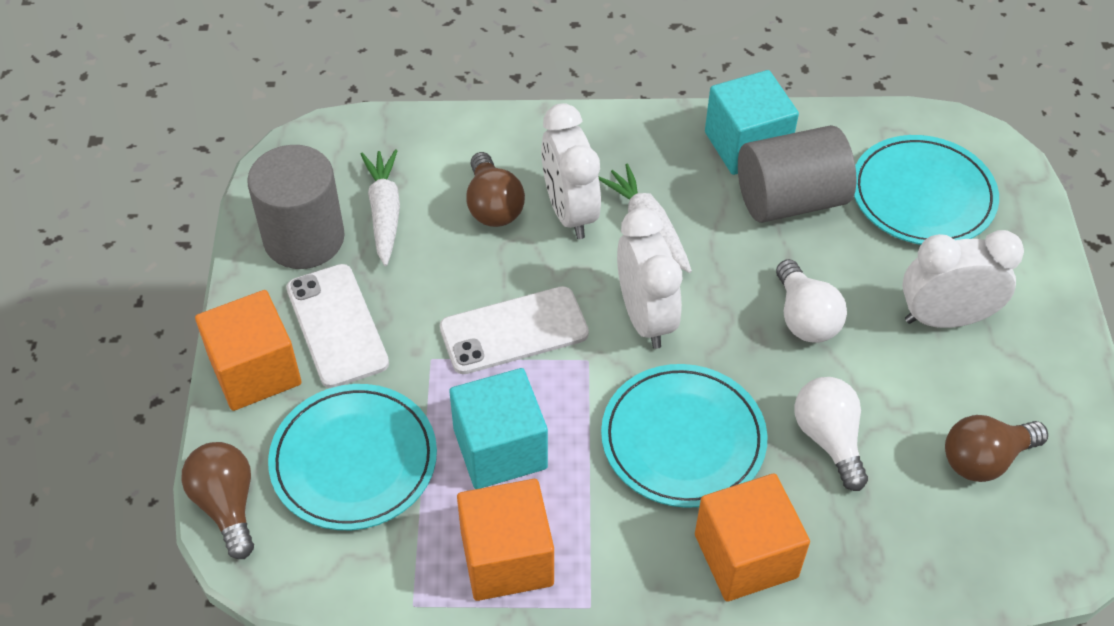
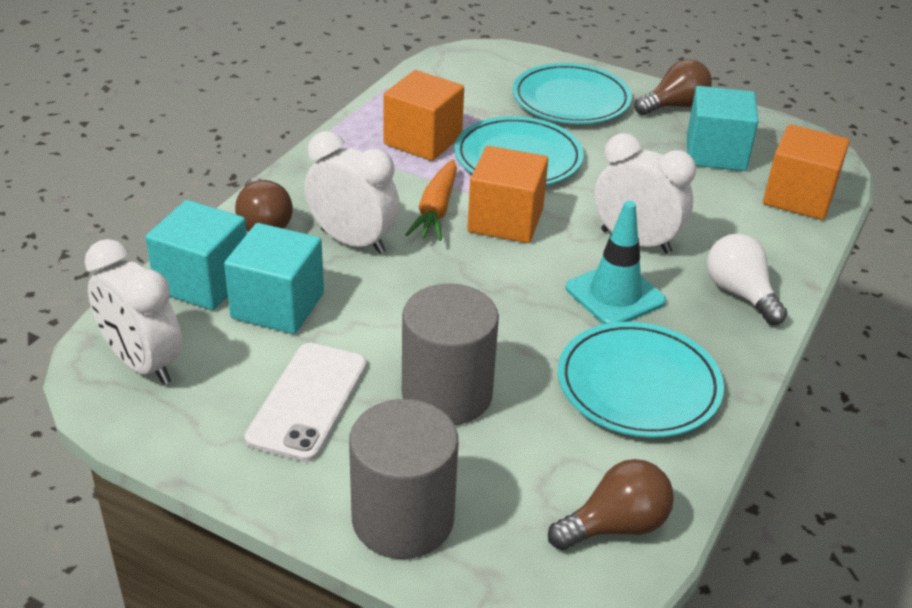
orange carrot: 0 -> 1
turquoise cube: 2 -> 3
turquoise traffic cone: 0 -> 1
white carrot: 2 -> 0
white light bulb: 2 -> 1
white phone: 2 -> 1

